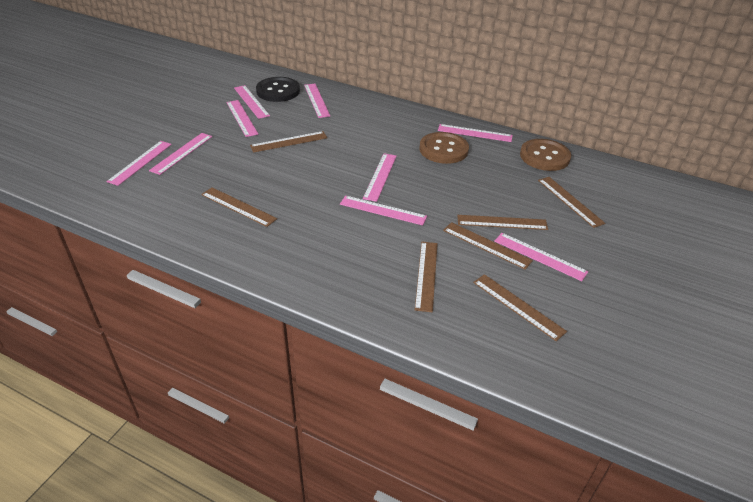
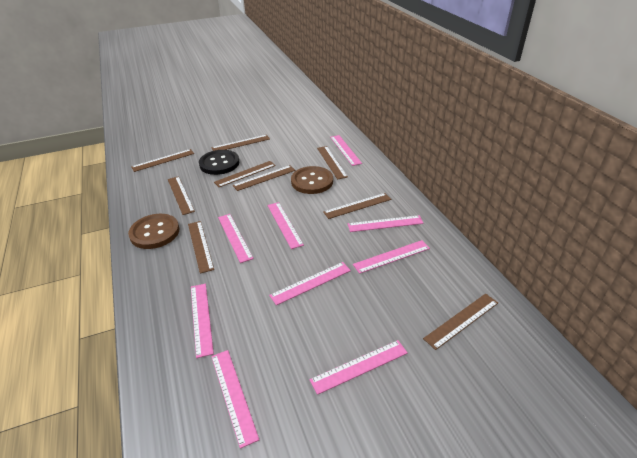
brown ruler: 7 -> 9

